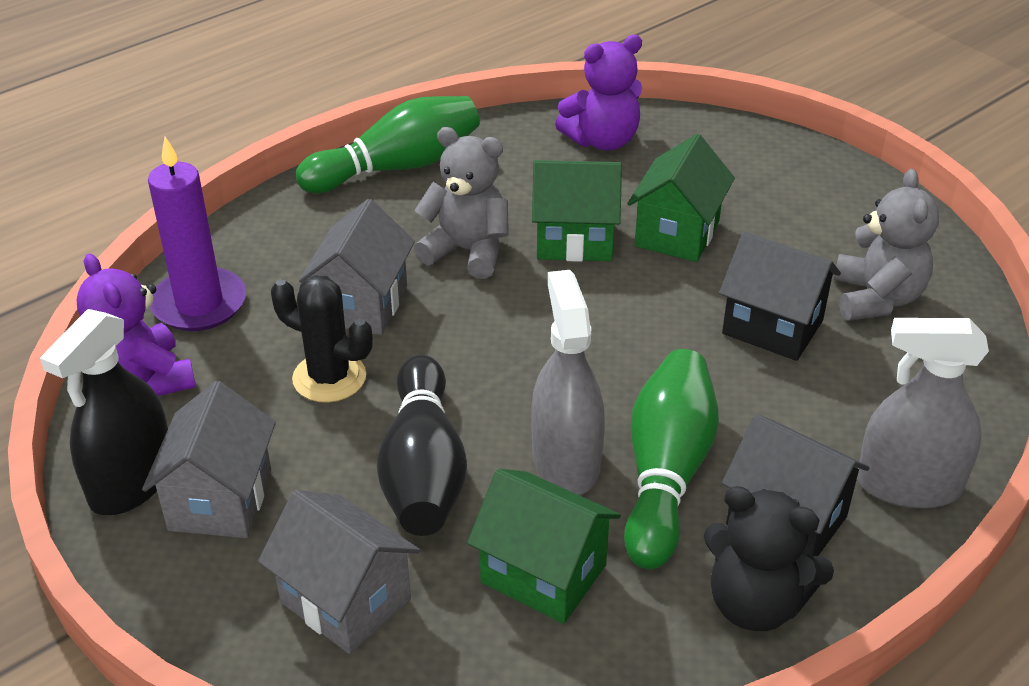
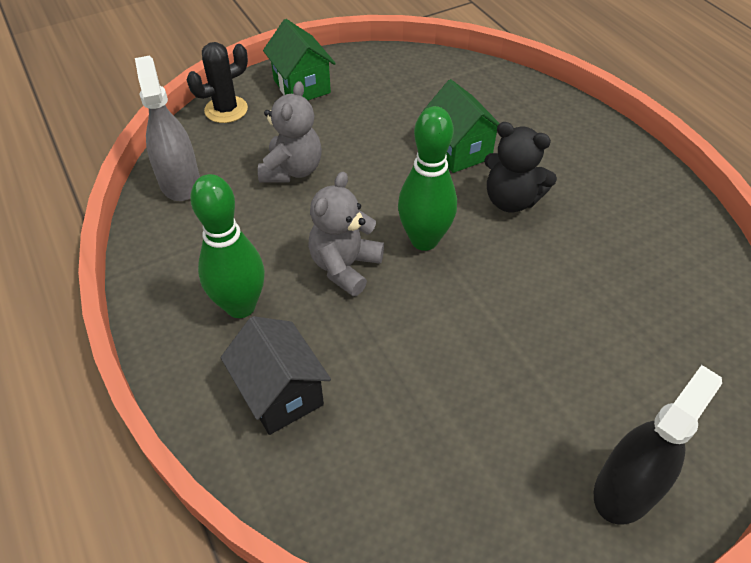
black bowling pin: 1 -> 0
black house: 2 -> 1
green house: 3 -> 2
grey house: 3 -> 0
grey spray bottle: 2 -> 1
purple candle: 1 -> 0
purple teddy bear: 2 -> 0

